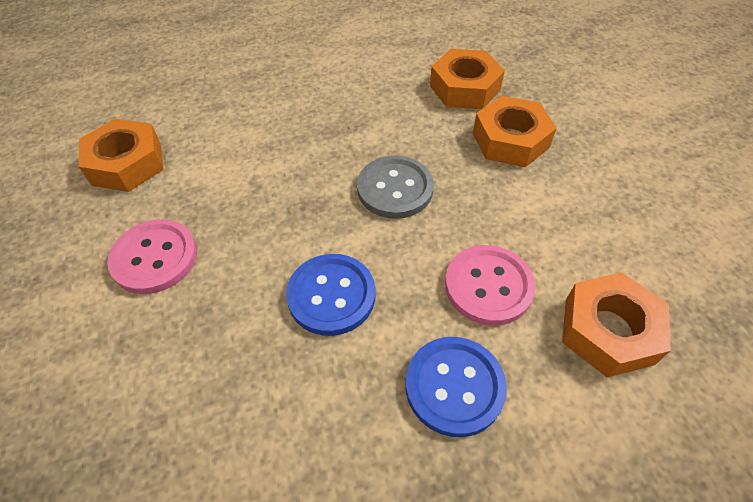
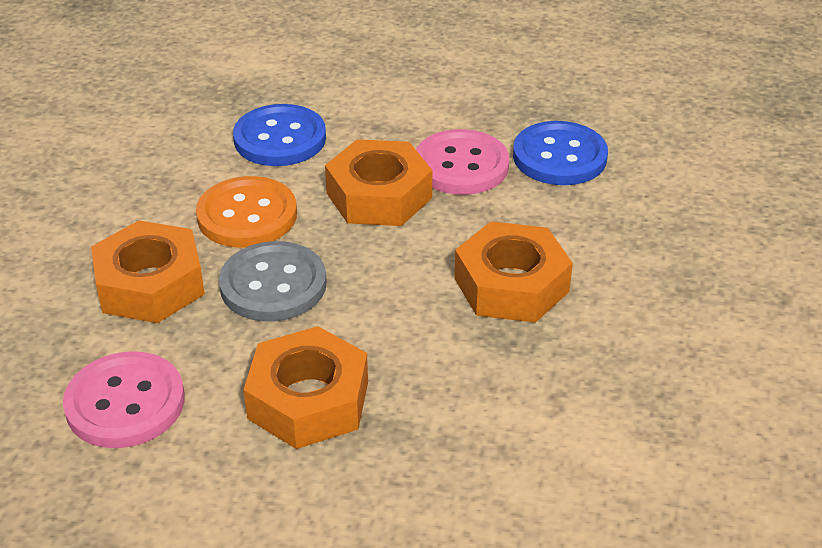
orange button: 0 -> 1

